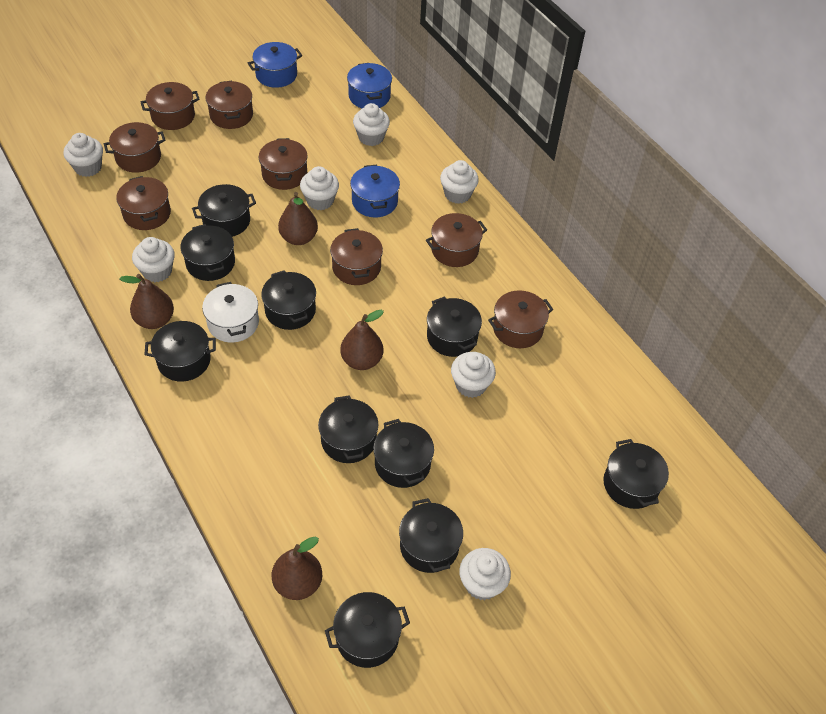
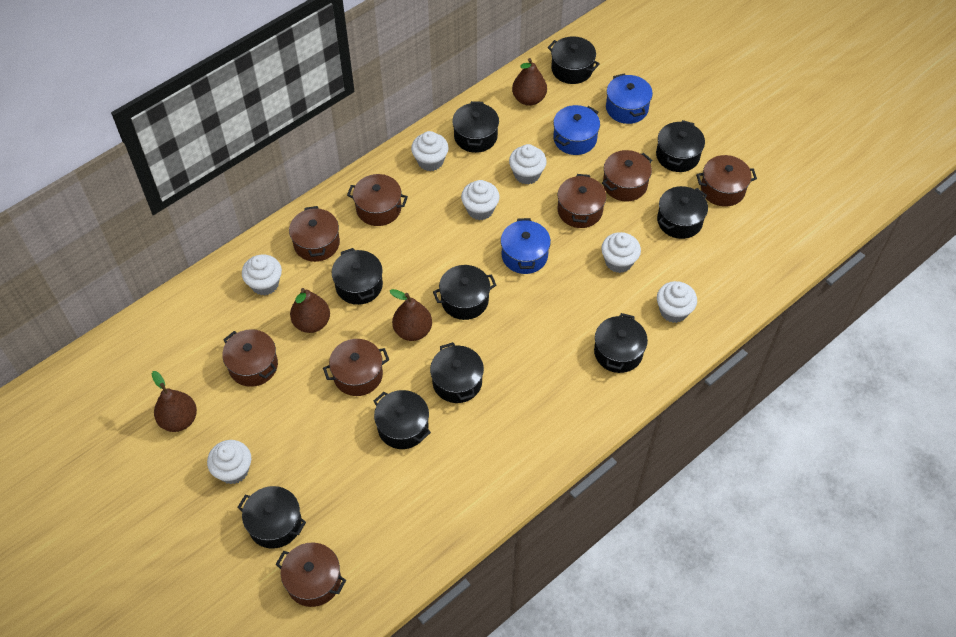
white pot: 1 -> 0

